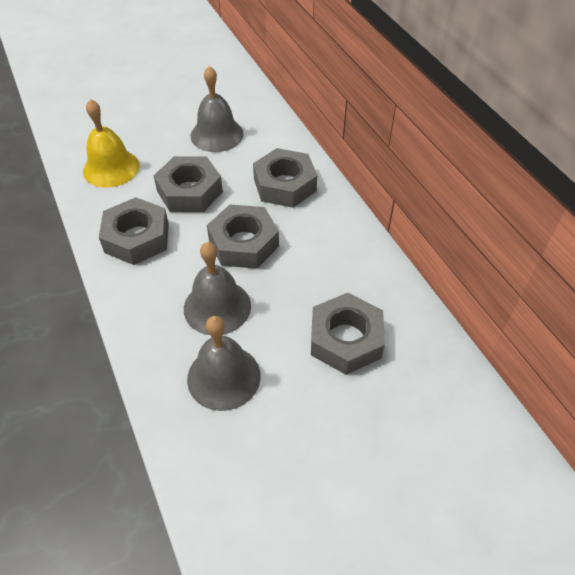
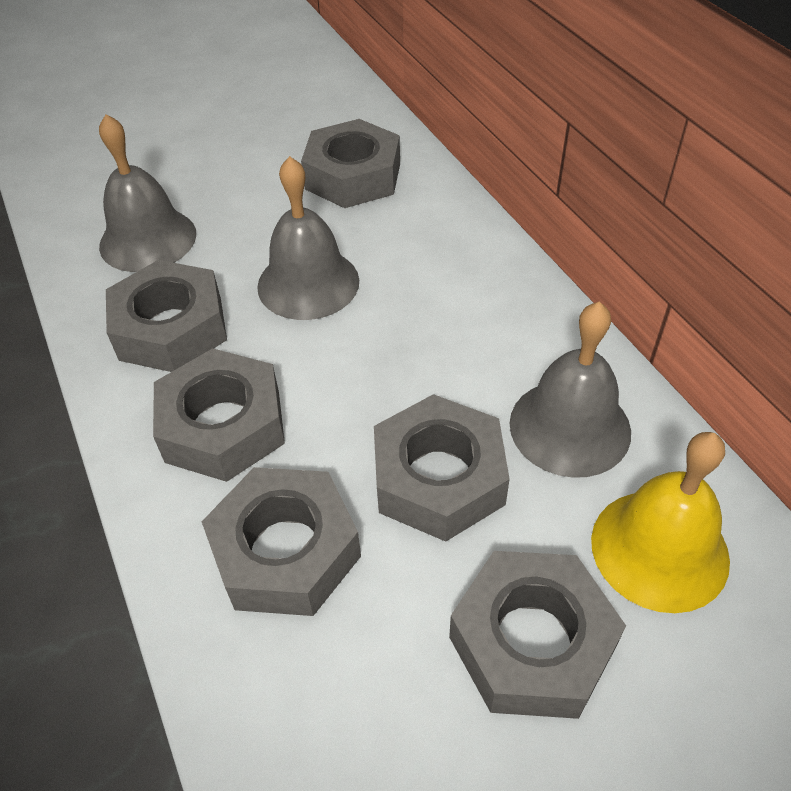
grey nut: 5 -> 6

